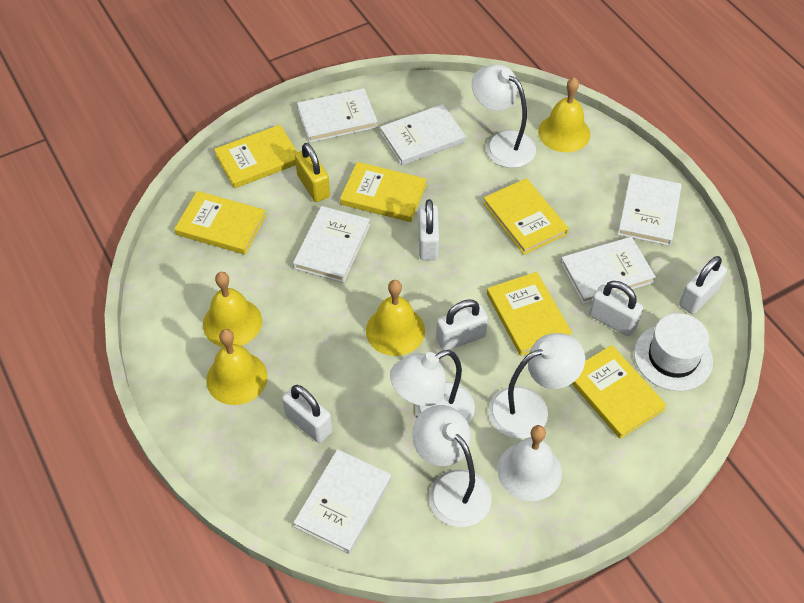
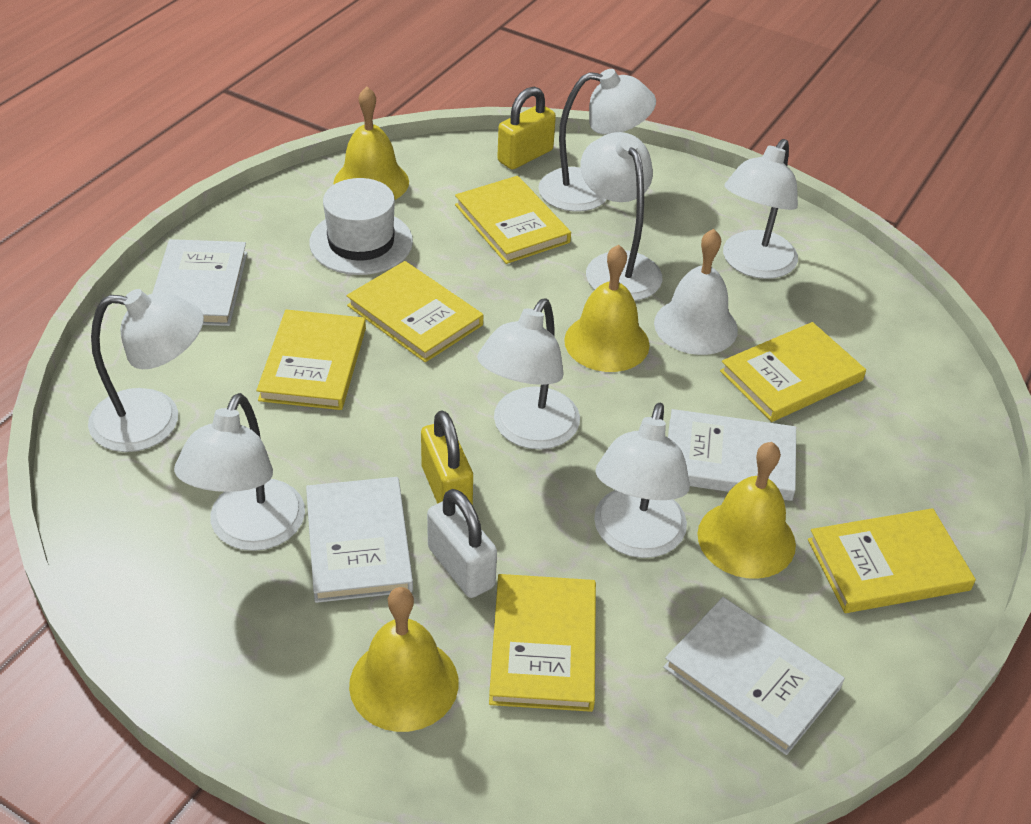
white book: 6 -> 4
white lamp: 4 -> 7
white padlock: 5 -> 1
yellow padlock: 1 -> 2

